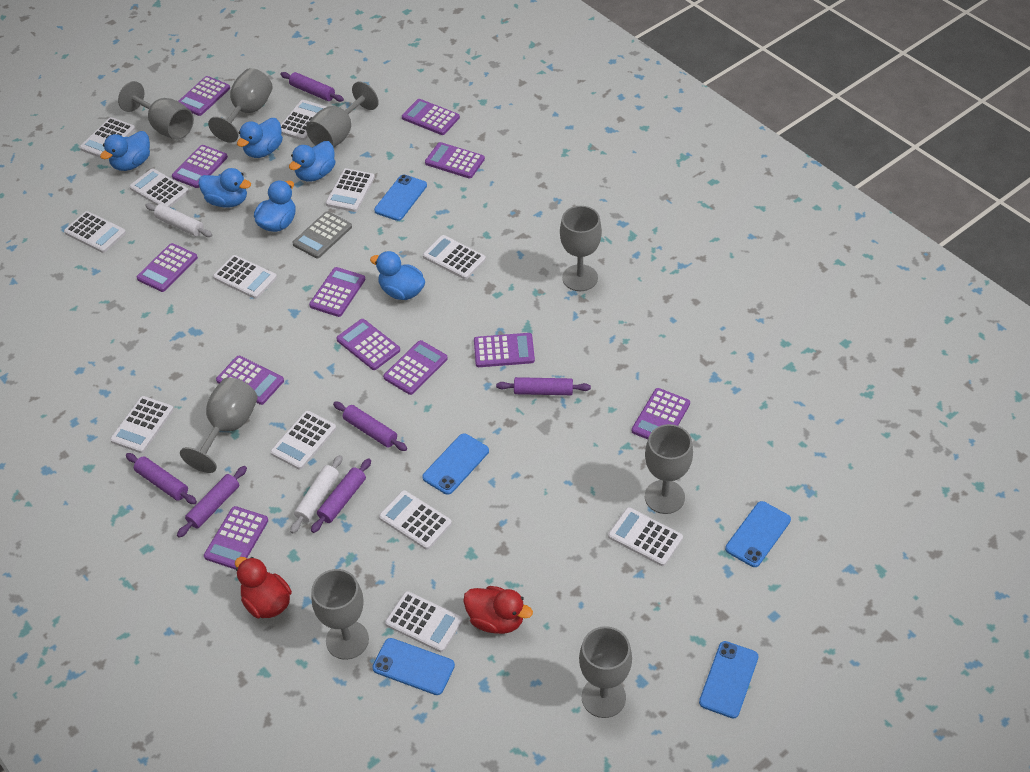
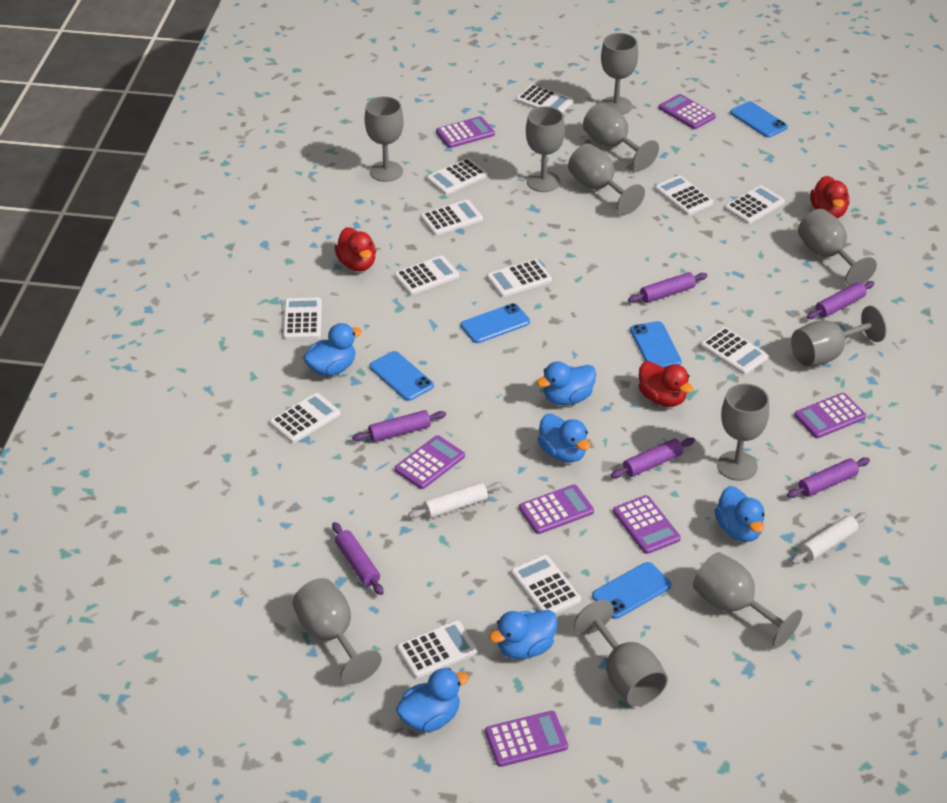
grey calculator: 1 -> 0
grey goblet: 8 -> 11
purple calculator: 12 -> 7
red duck: 2 -> 3

